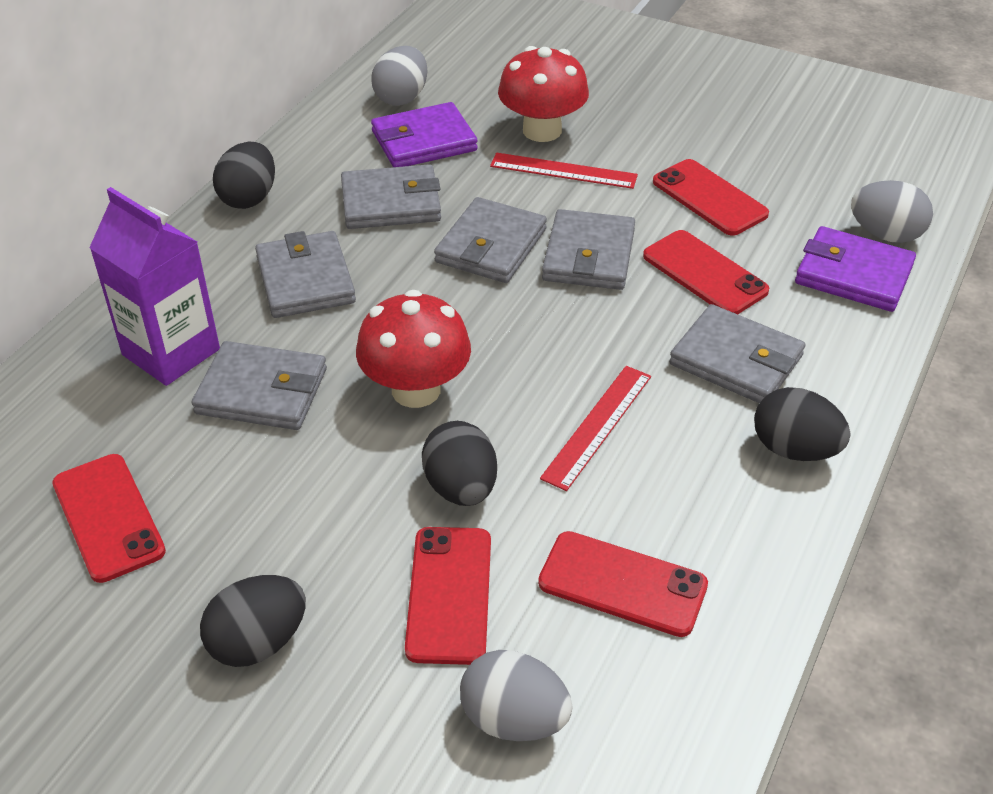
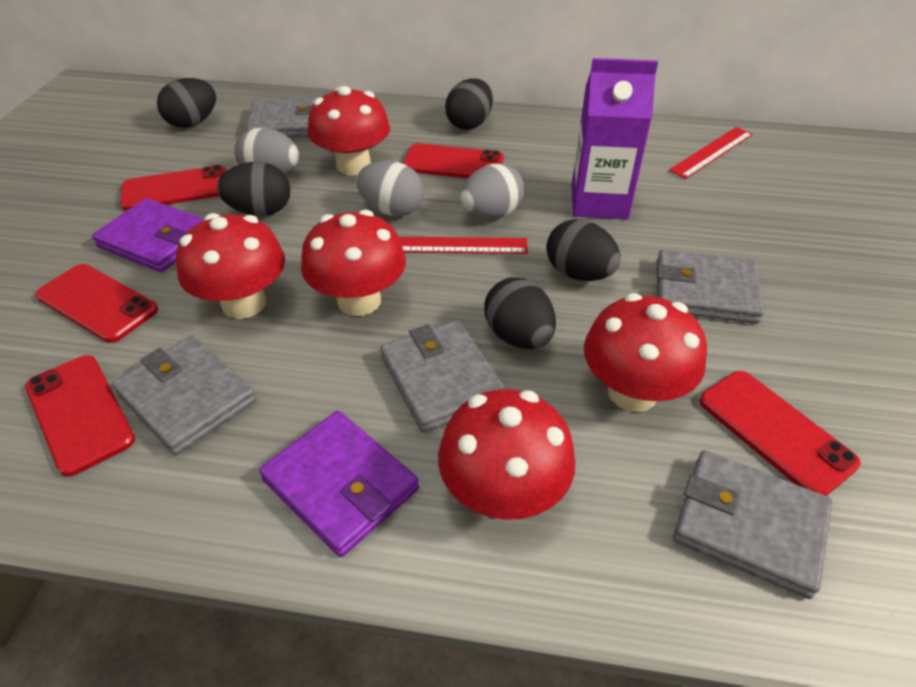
black egg: 4 -> 5
grey wallet: 6 -> 5
red mushroom: 2 -> 5

